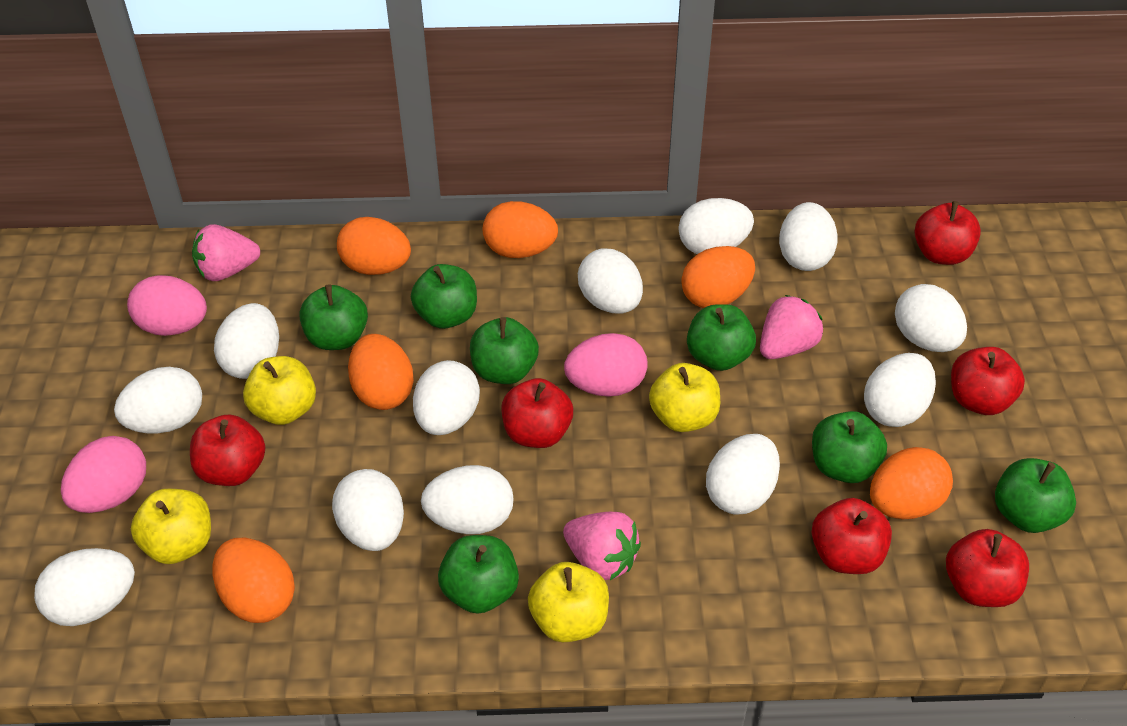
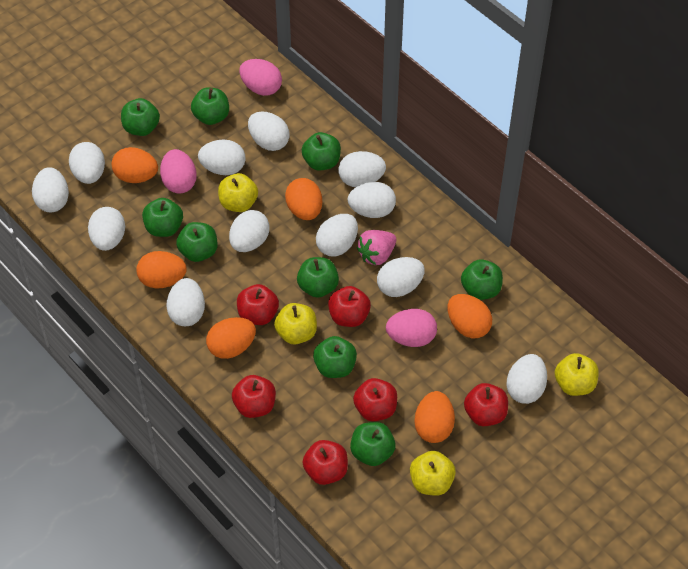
green apple: 7 -> 9
pink strawberry: 3 -> 1

